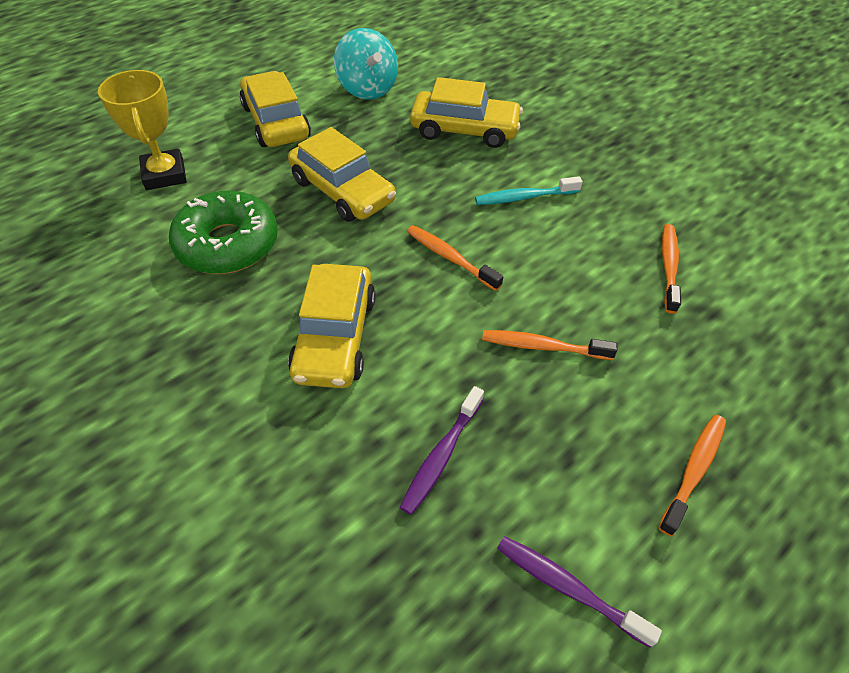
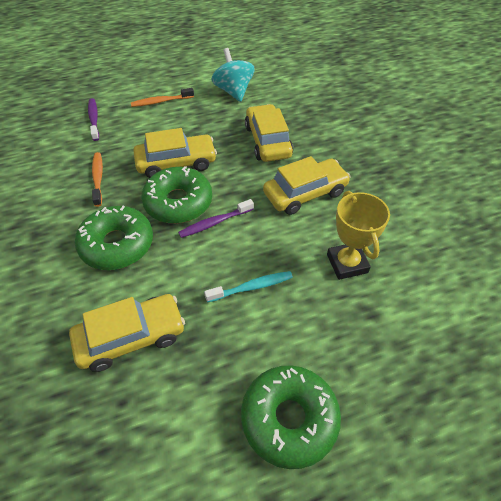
green donut: 1 -> 3
orange toothbrush: 4 -> 2

